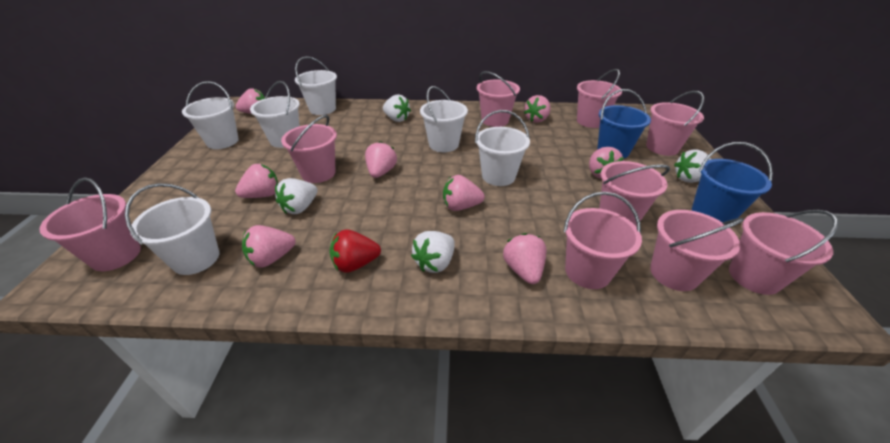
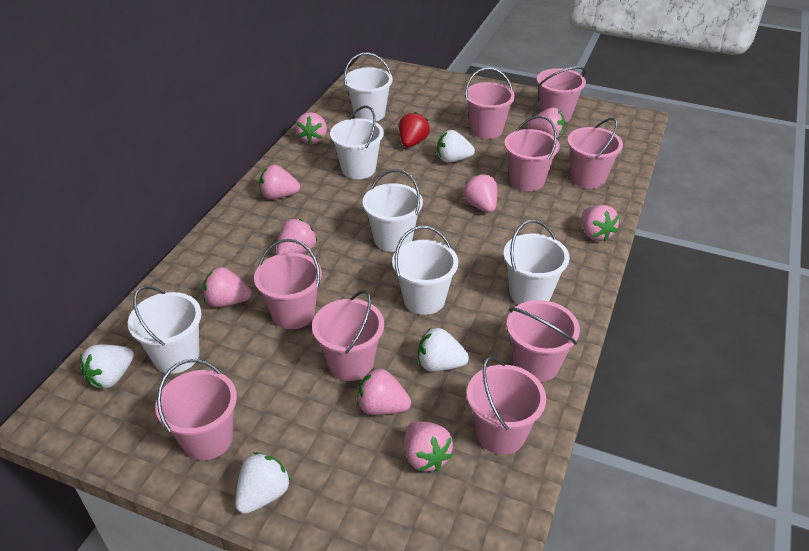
blue bucket: 2 -> 0
pink strawberry: 8 -> 9

